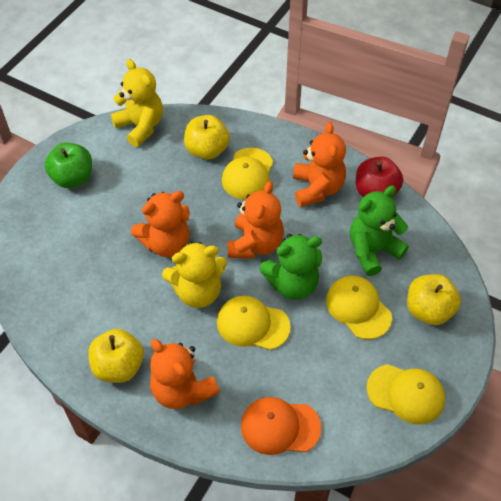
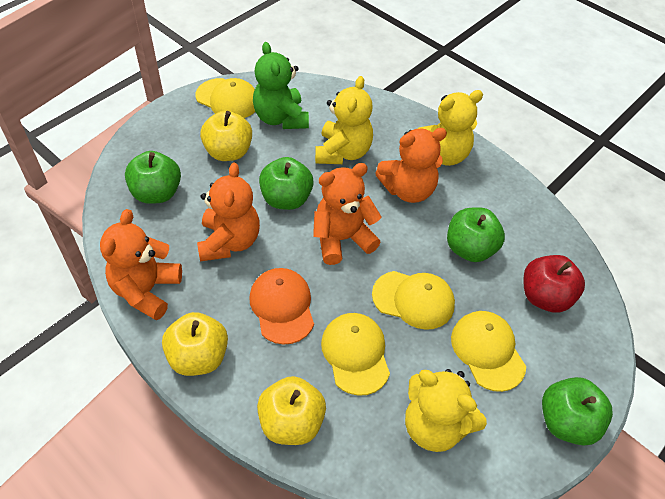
green apple: 1 -> 4
green teddy bear: 2 -> 1
yellow teddy bear: 2 -> 3

